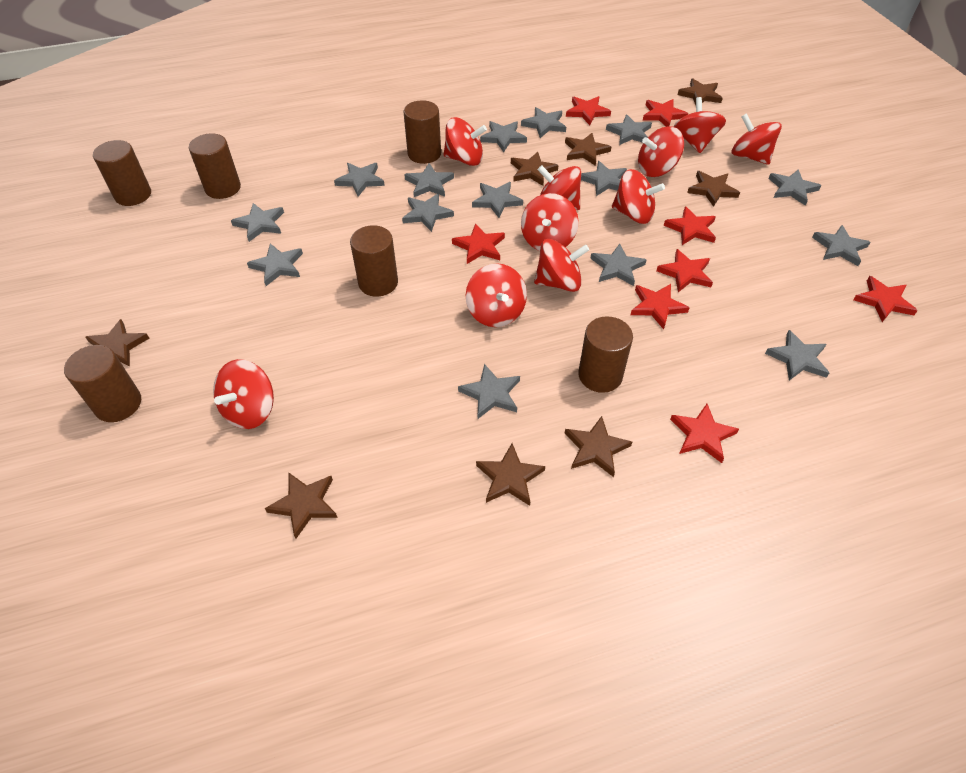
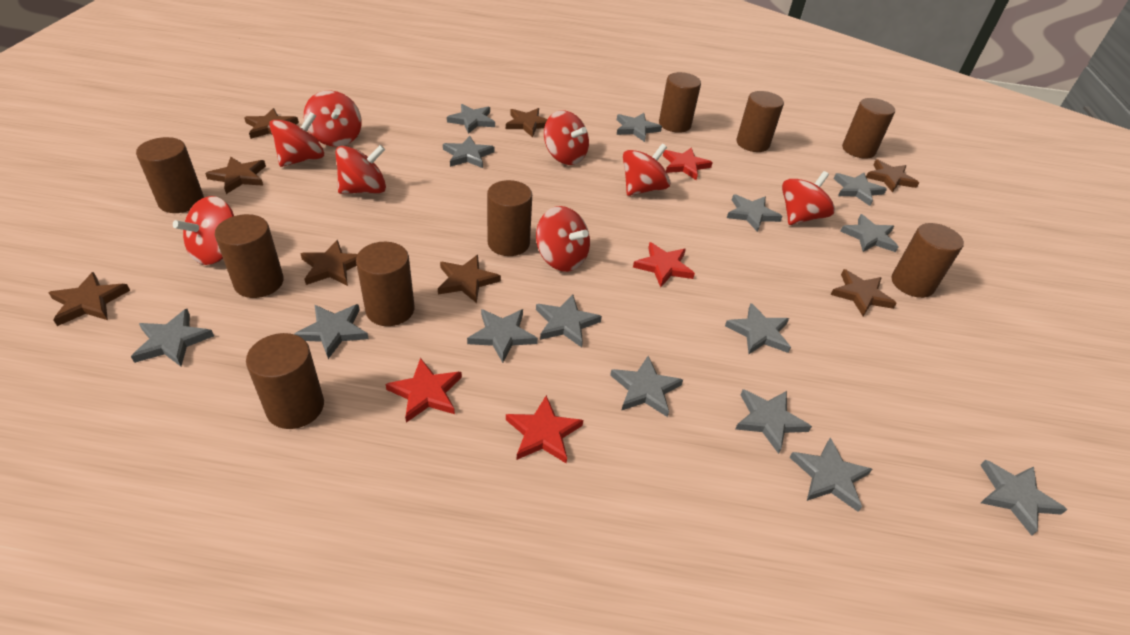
brown cylinder: 6 -> 9
red spinning top: 10 -> 8
red star: 8 -> 4

